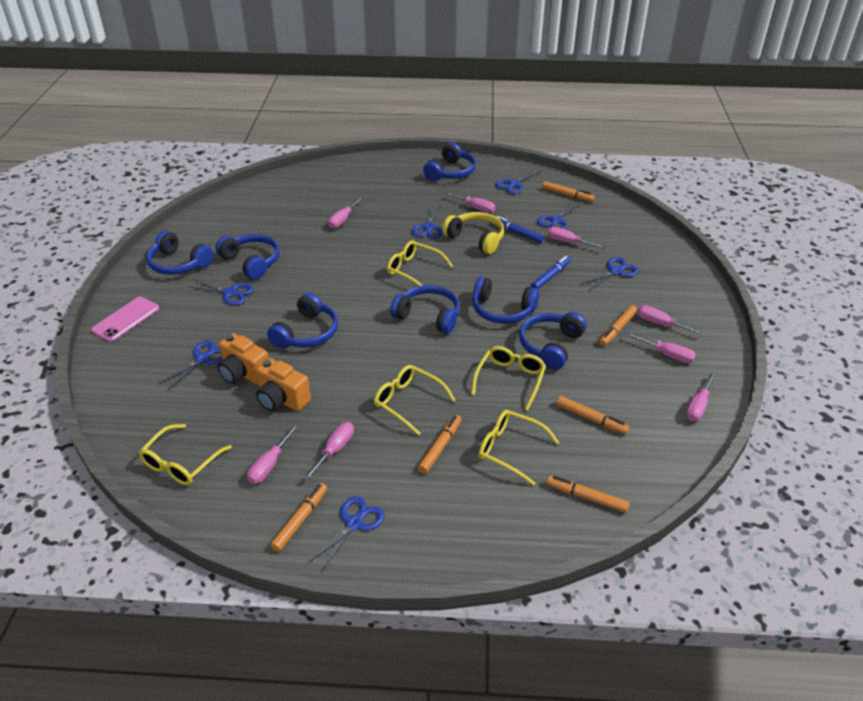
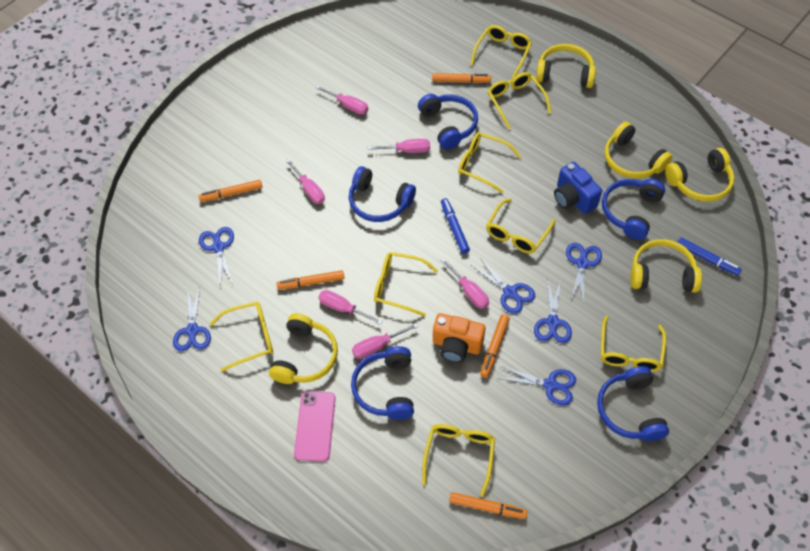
blue camera: 0 -> 1
blue headphones: 7 -> 5
blue scissors: 7 -> 6
orange camera: 2 -> 1
orange marker: 6 -> 5
pink screwdriver: 8 -> 6
yellow glasses: 5 -> 8
yellow headphones: 1 -> 5

